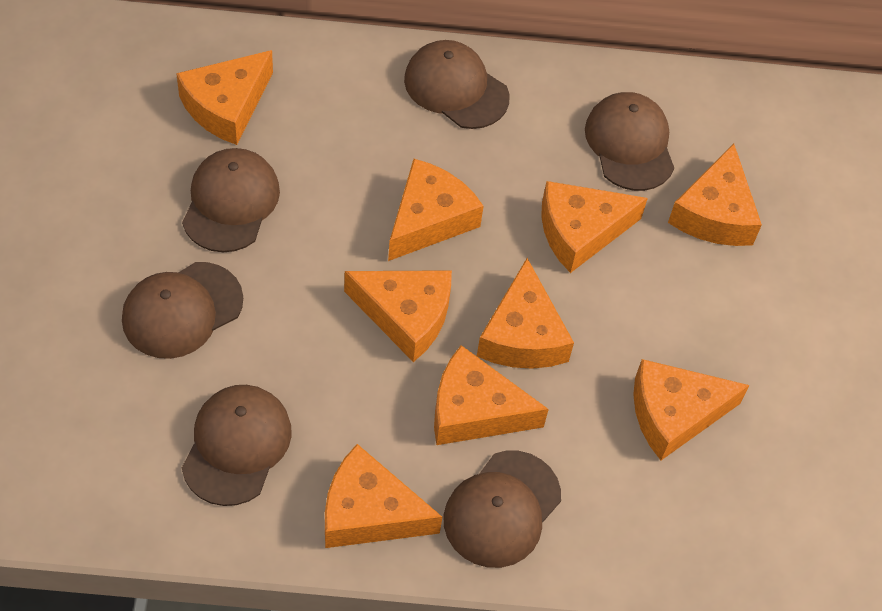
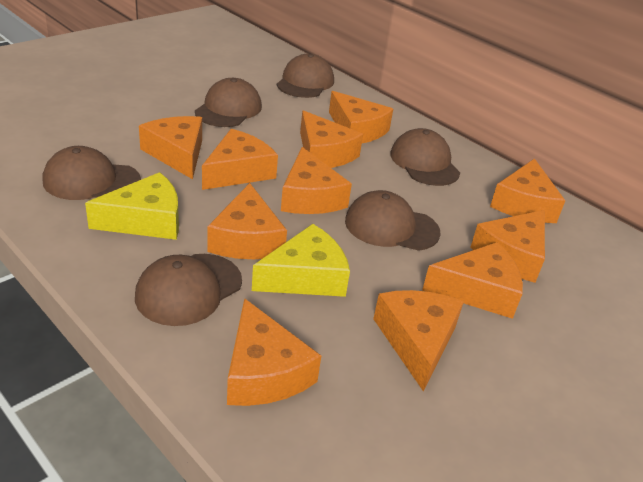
orange cheese: 9 -> 11
yellow cheese: 0 -> 2

